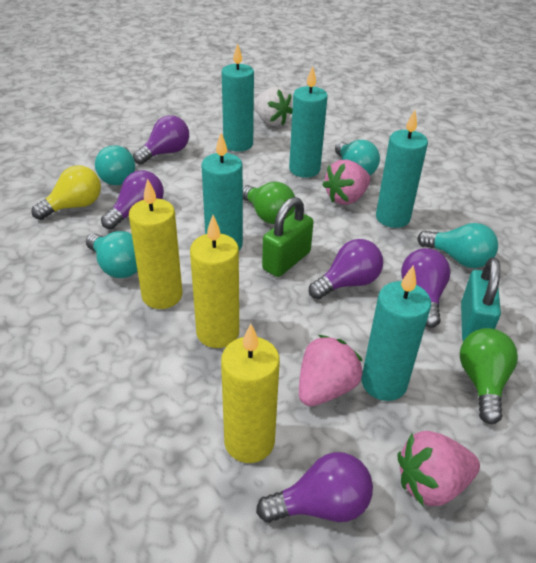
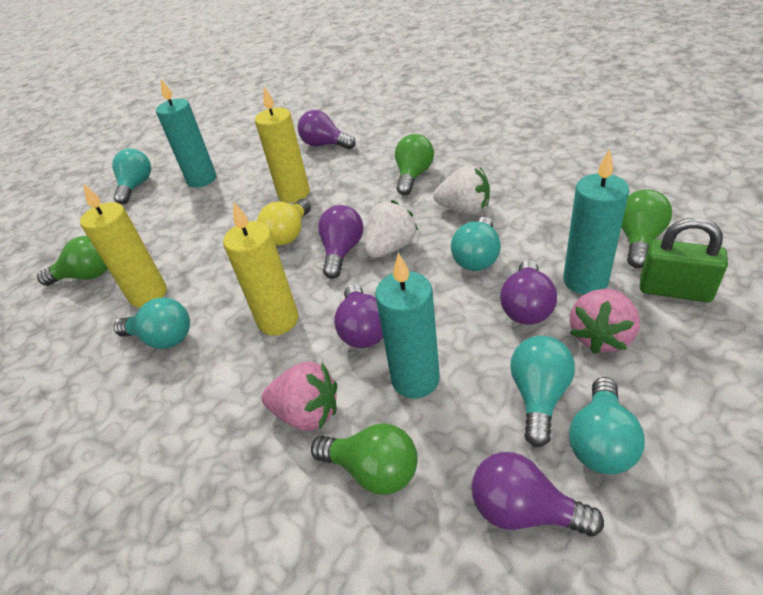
green light bulb: 2 -> 4
pink strawberry: 3 -> 2
turquoise candle: 5 -> 3
turquoise light bulb: 4 -> 5
turquoise padlock: 1 -> 0
white strawberry: 1 -> 2

